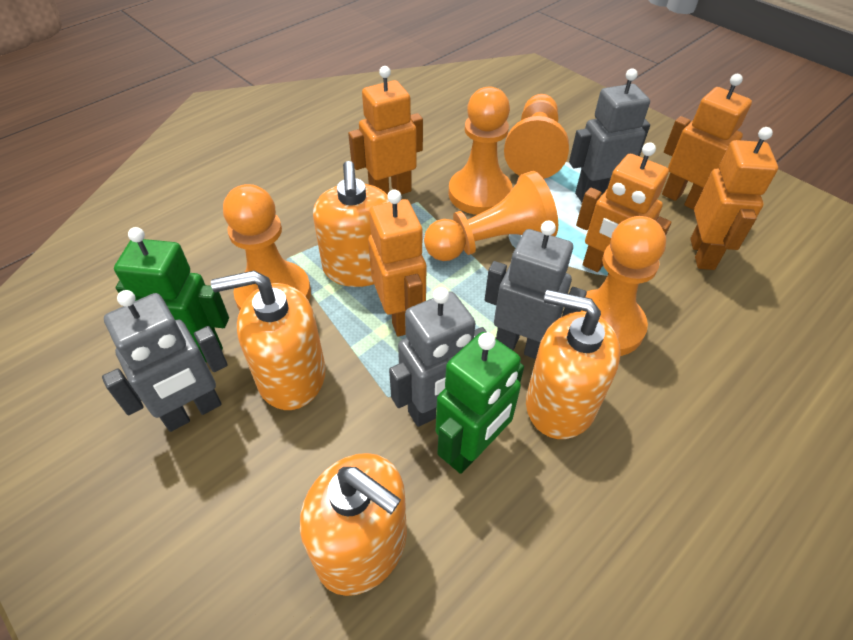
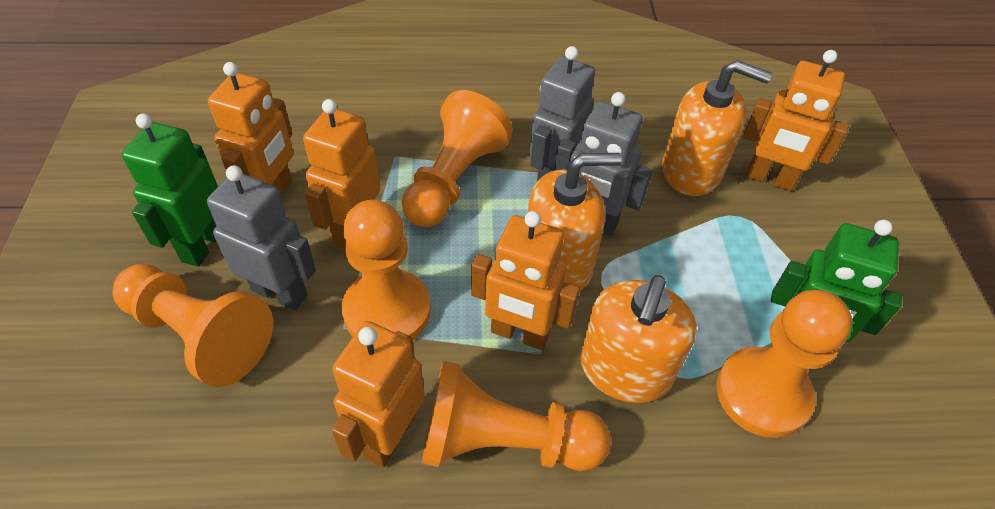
grey robot: 4 -> 3
orange soap dispenser: 4 -> 3

